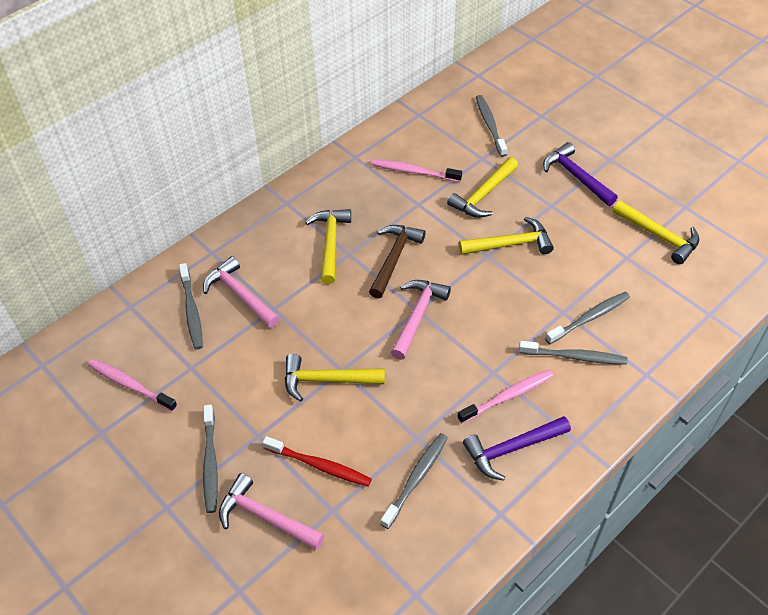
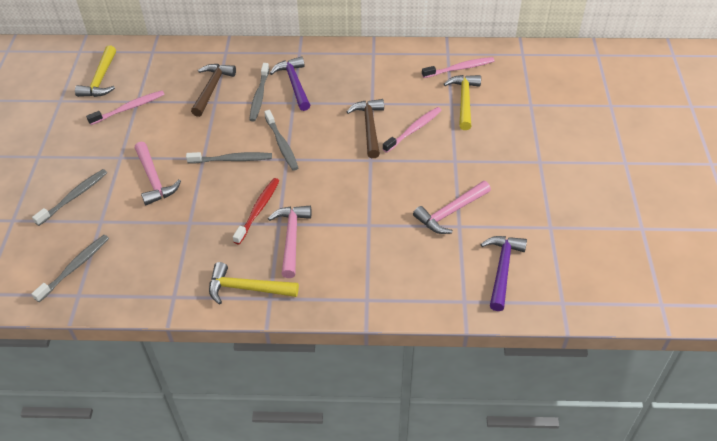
brown hammer: 1 -> 2
grey toothbrush: 6 -> 5
yellow hammer: 5 -> 3

